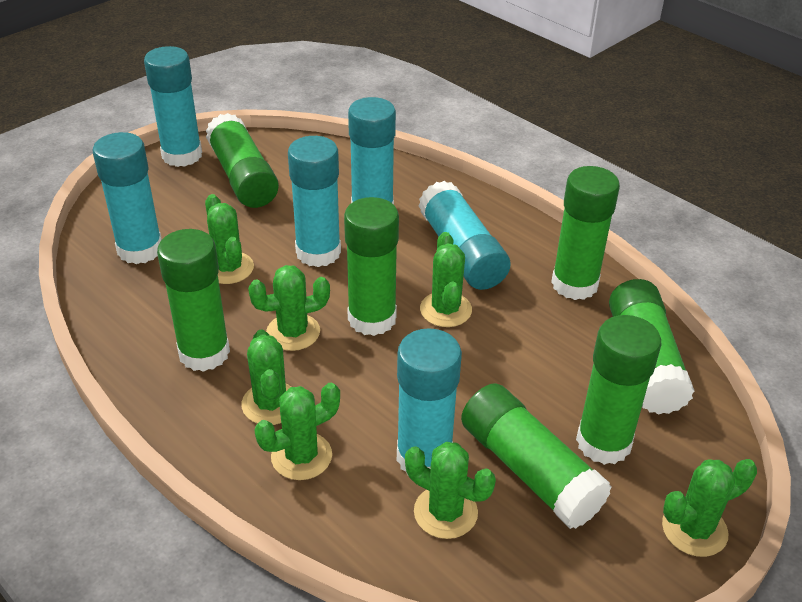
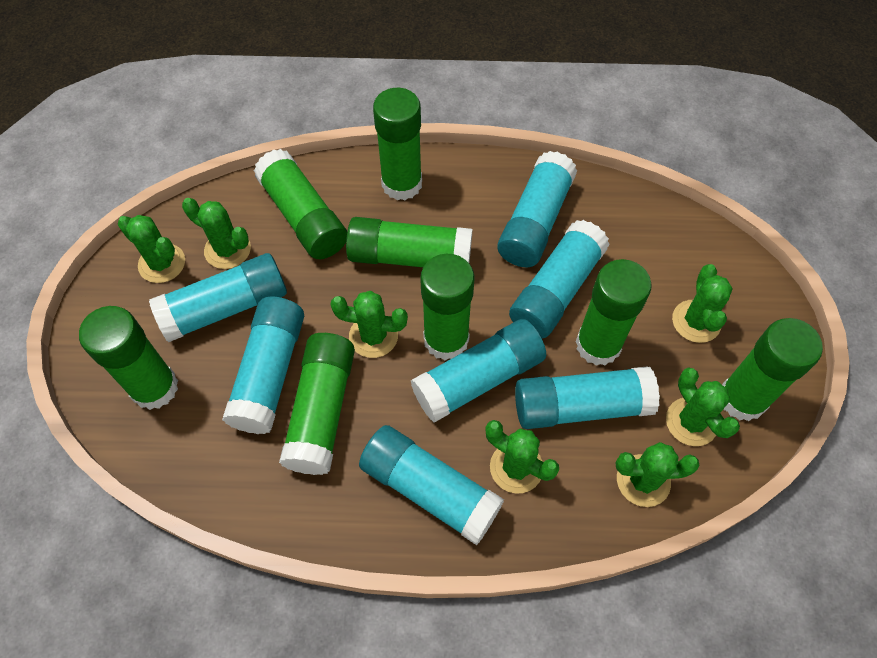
green glue stick: 7 -> 8
turquoise glue stick: 6 -> 7

